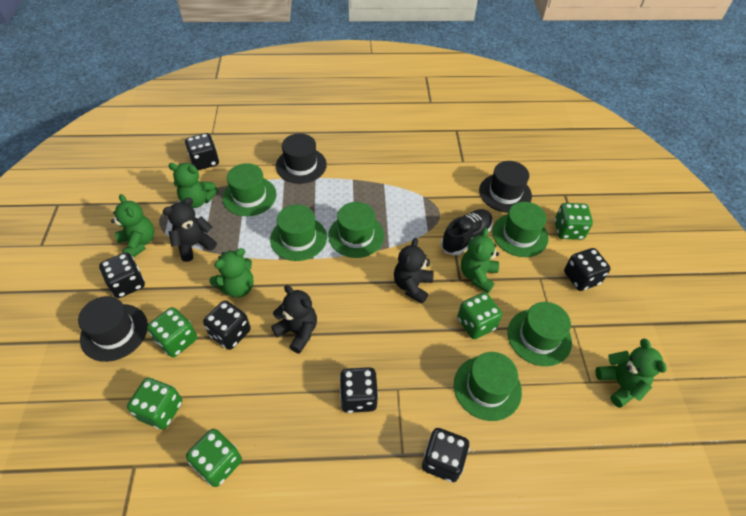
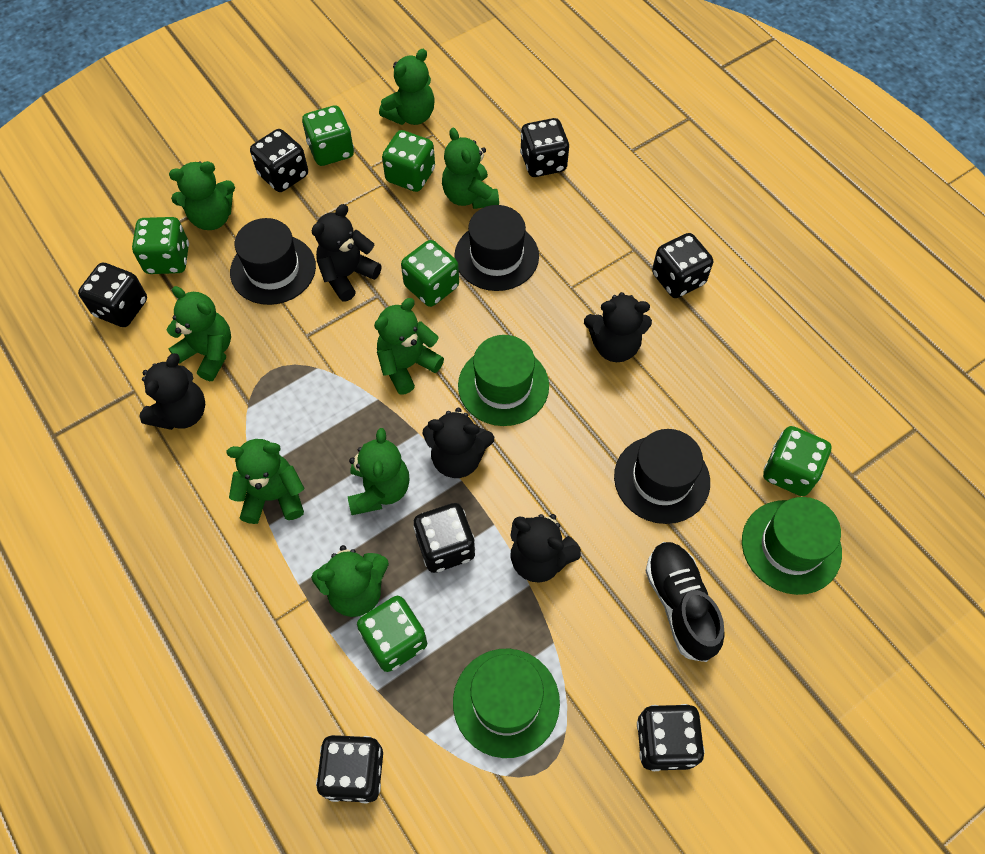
black dice: 6 -> 7
black teddy bear: 3 -> 5
green dice: 5 -> 6
green hat: 6 -> 3
green teddy bear: 5 -> 8

